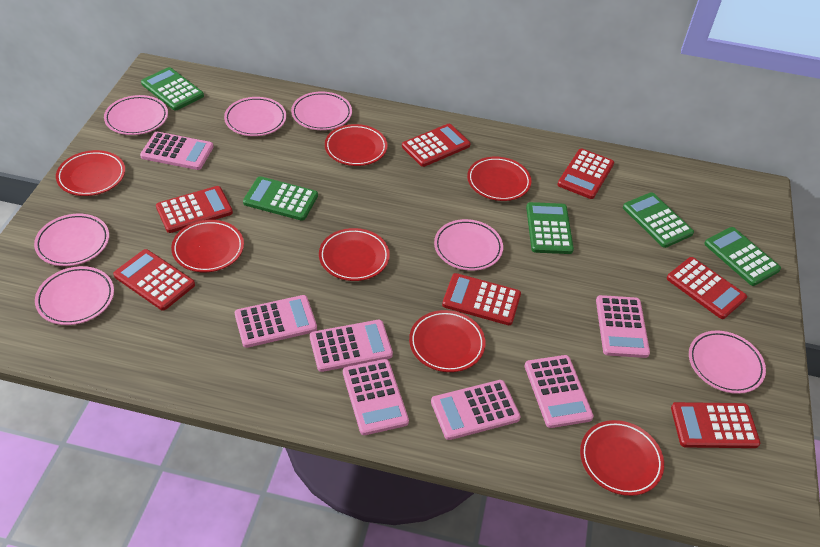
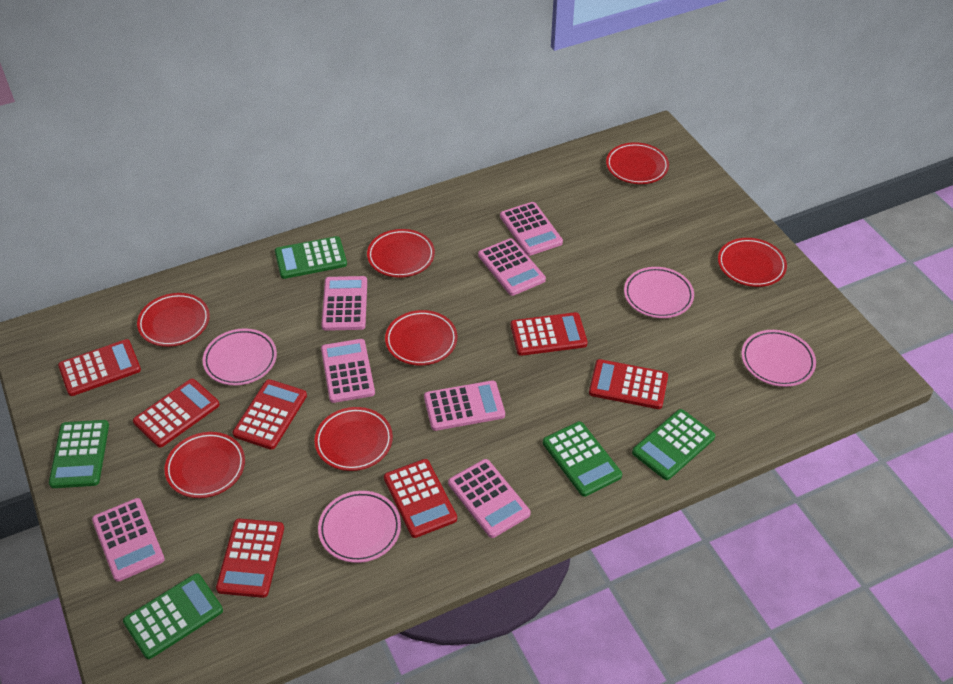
pink plate: 7 -> 4

